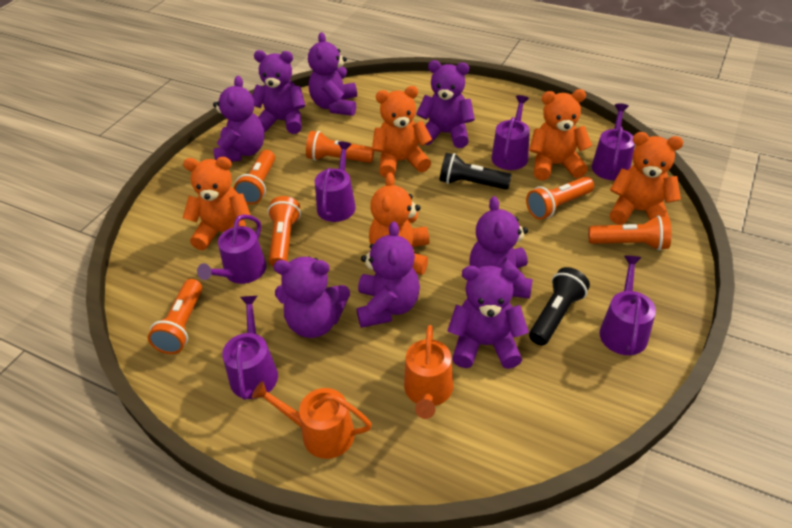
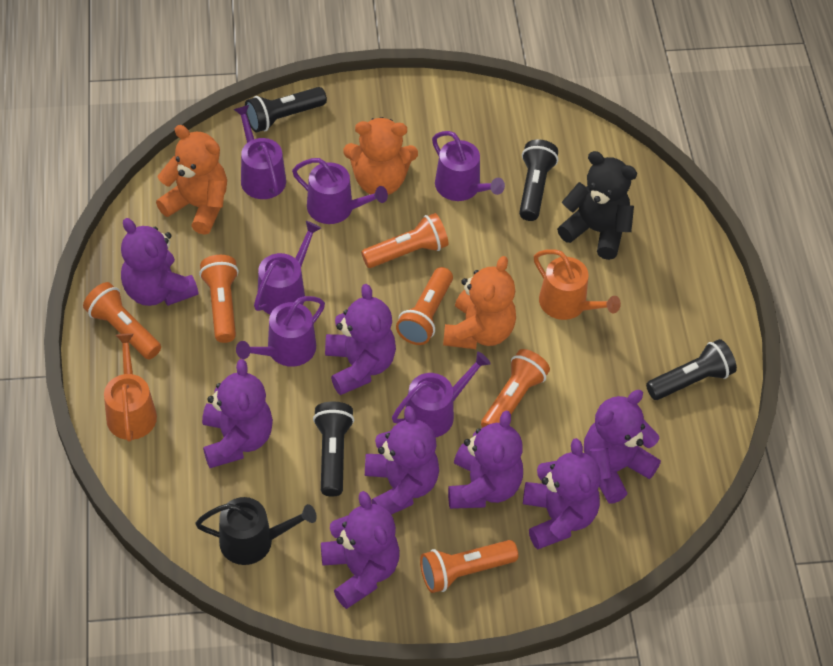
black flashlight: 2 -> 4
black teddy bear: 0 -> 1
black watering can: 0 -> 1
orange teddy bear: 5 -> 3

